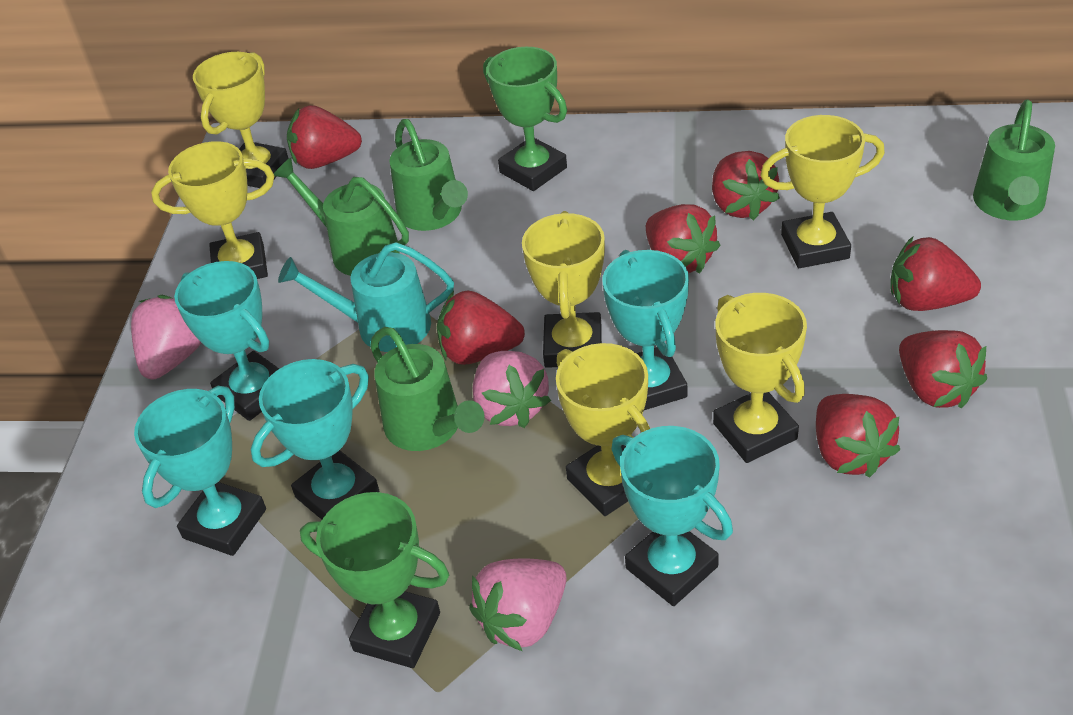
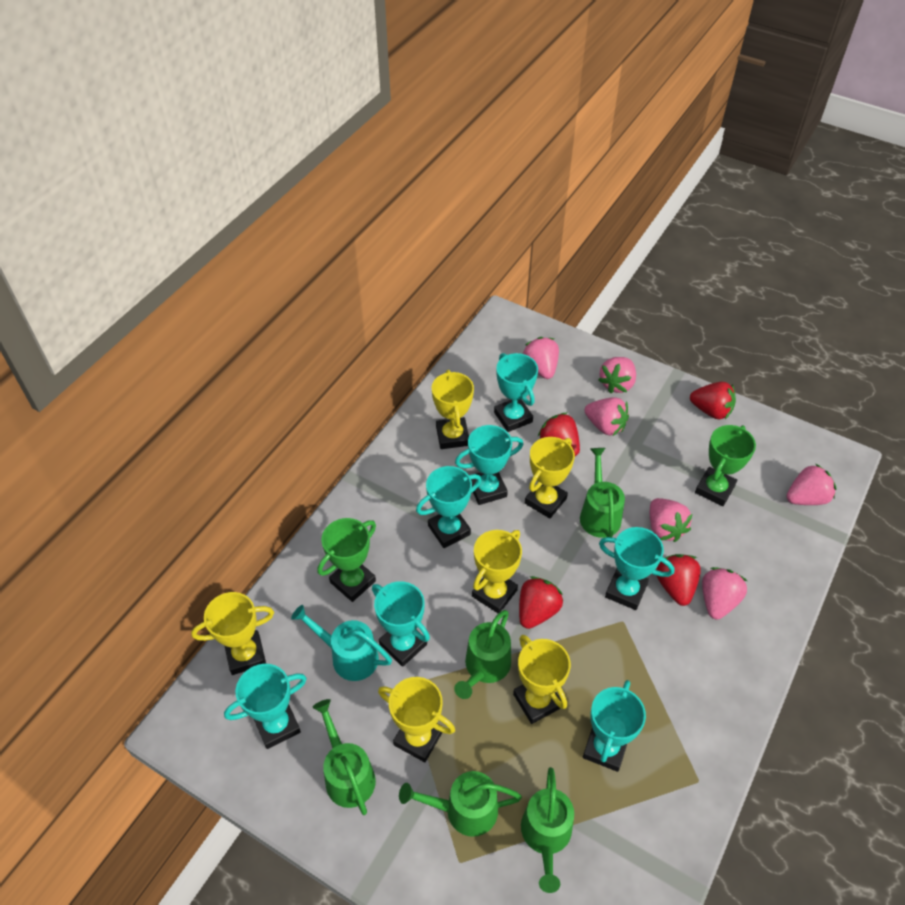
green watering can: 4 -> 5
pink strawberry: 3 -> 6
red strawberry: 7 -> 4
turquoise trophy: 5 -> 7

